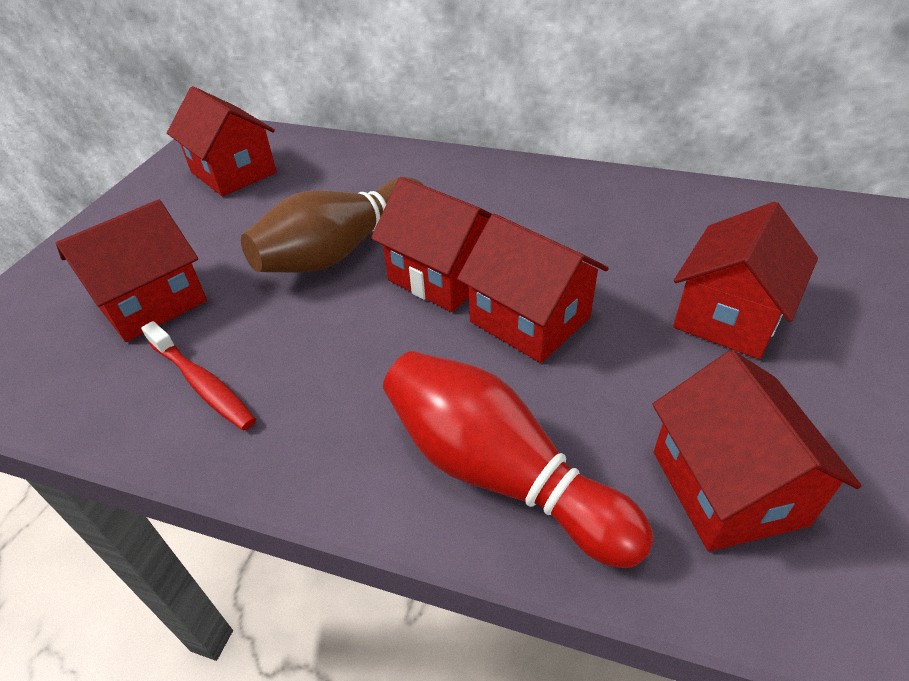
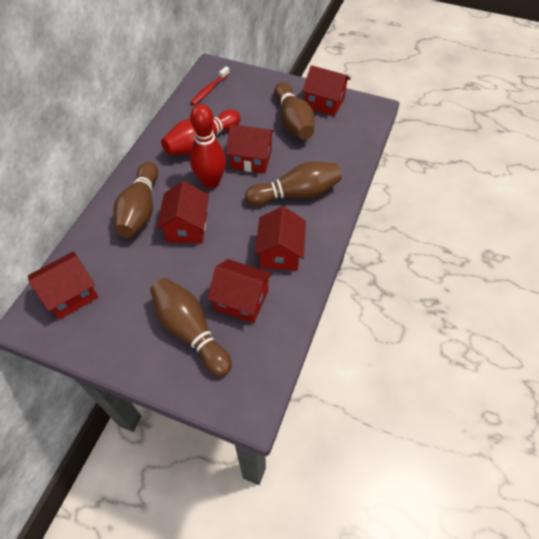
brown bowling pin: 1 -> 4
red bowling pin: 1 -> 2

